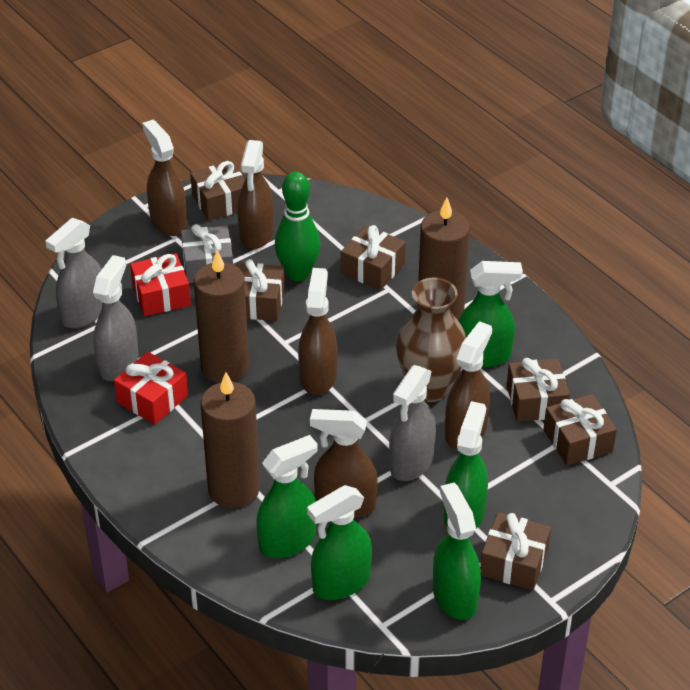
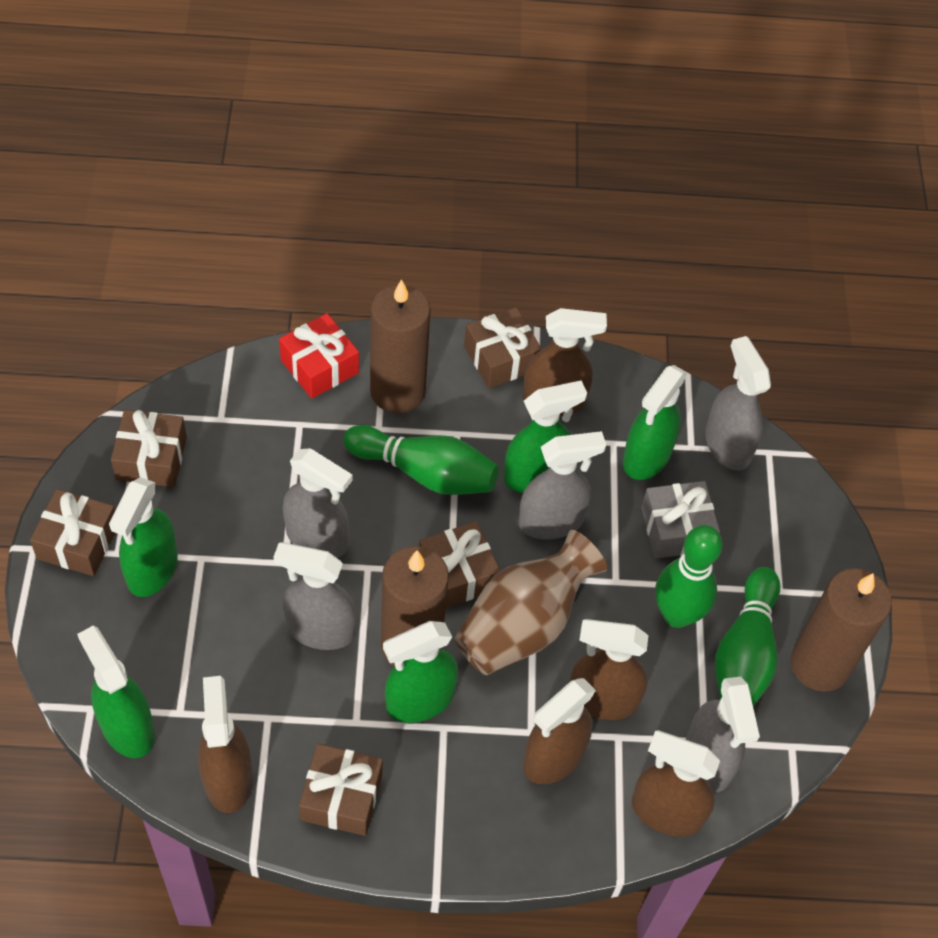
brown gift: 6 -> 5
green bowling pin: 1 -> 3
grey spray bottle: 3 -> 5
red gift: 2 -> 1

